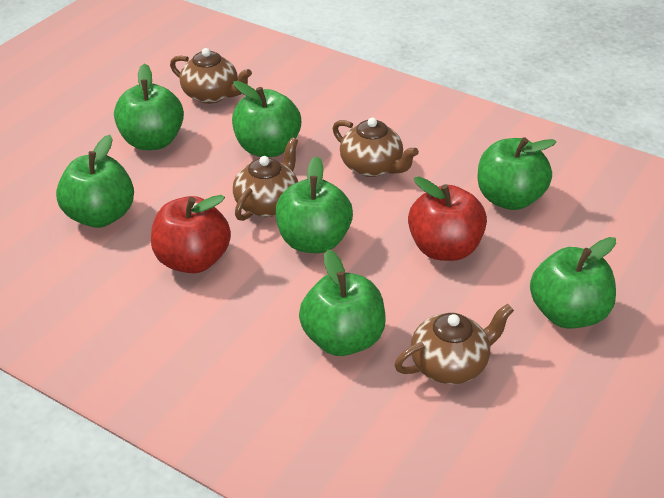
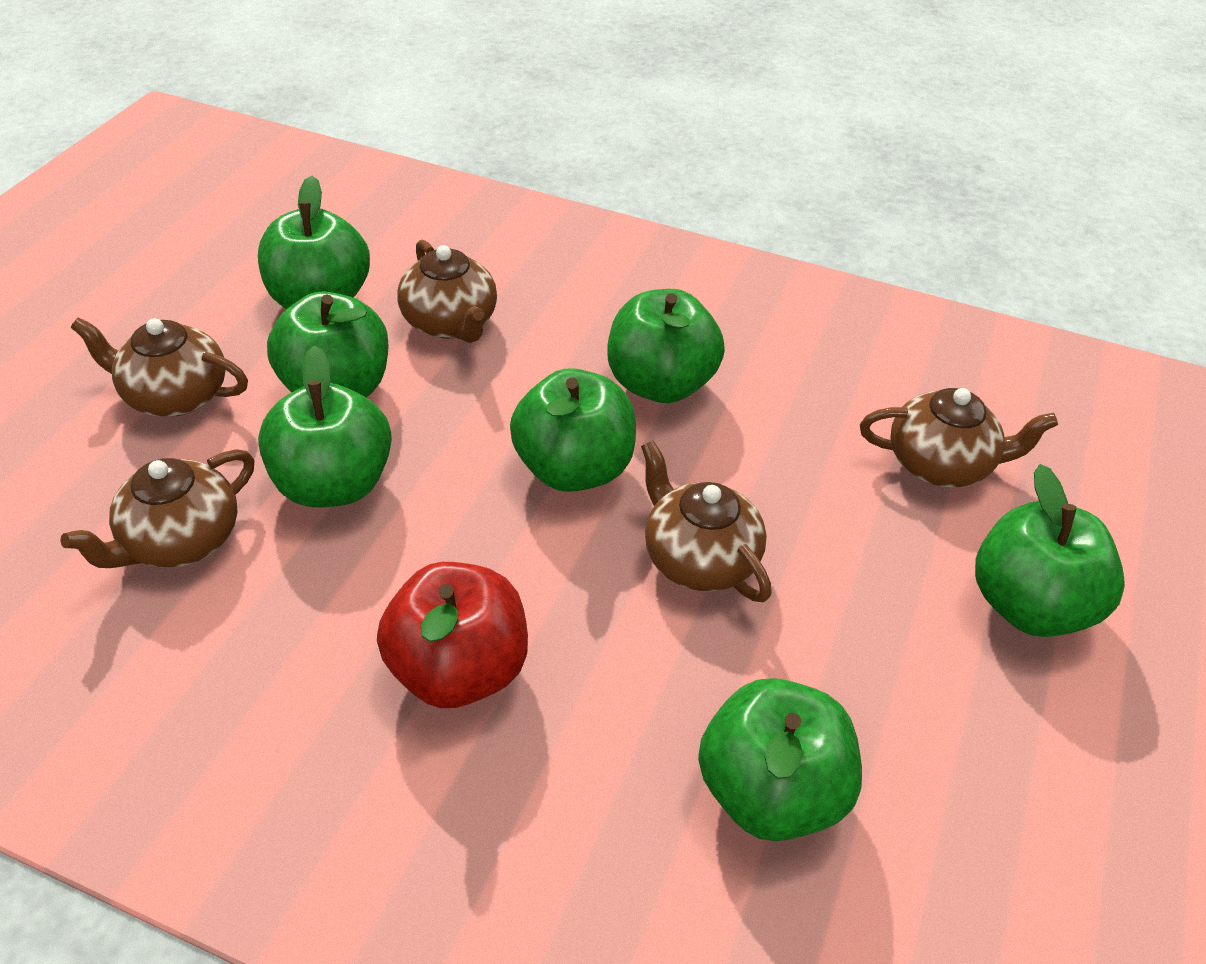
brown teapot: 4 -> 5
red apple: 2 -> 1

